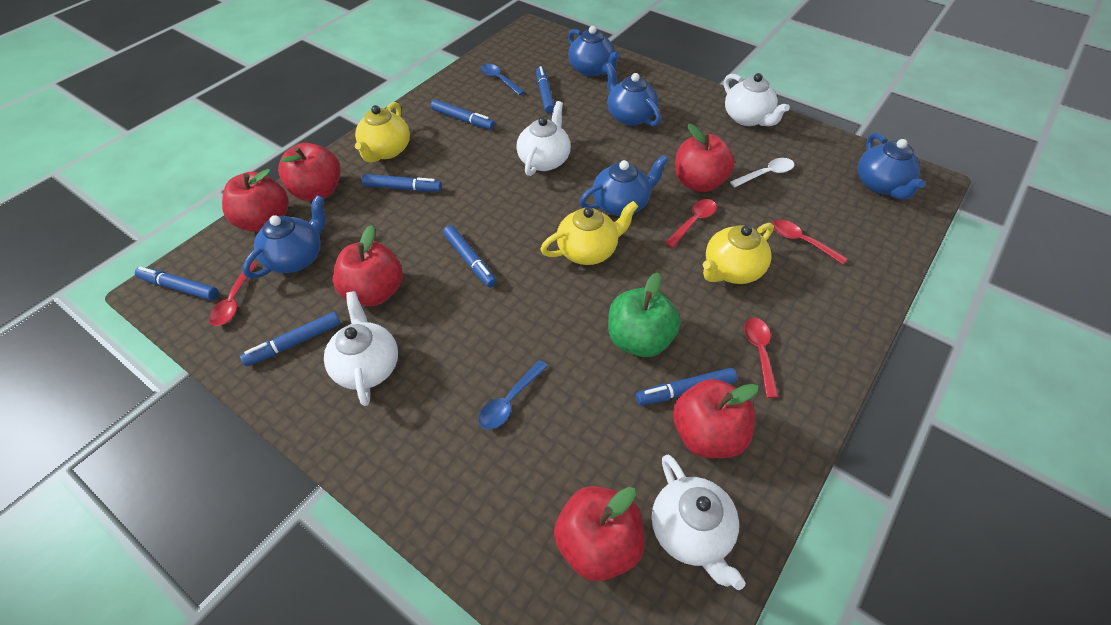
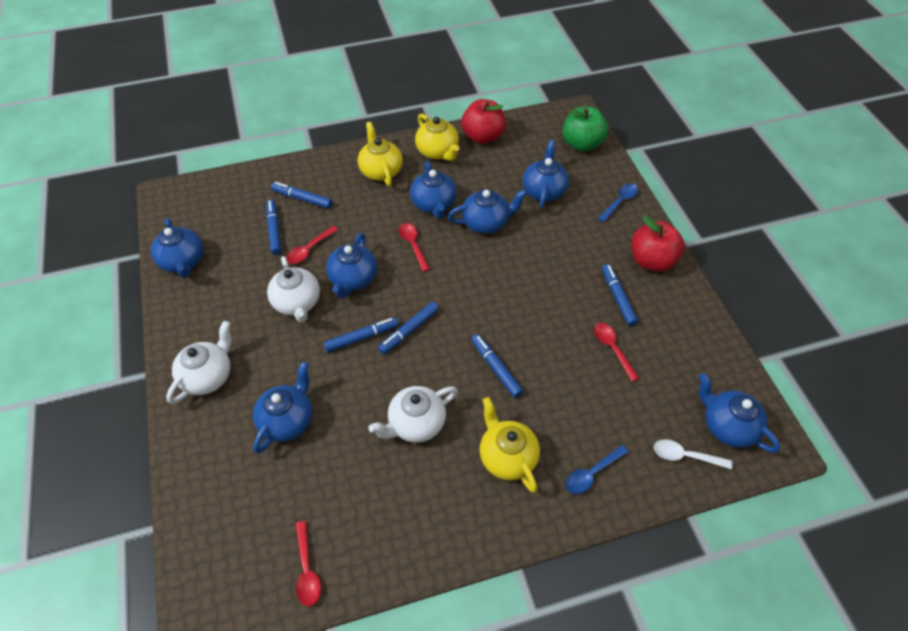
blue marker: 7 -> 6
blue teapot: 5 -> 7
red apple: 6 -> 2
white teapot: 4 -> 3

